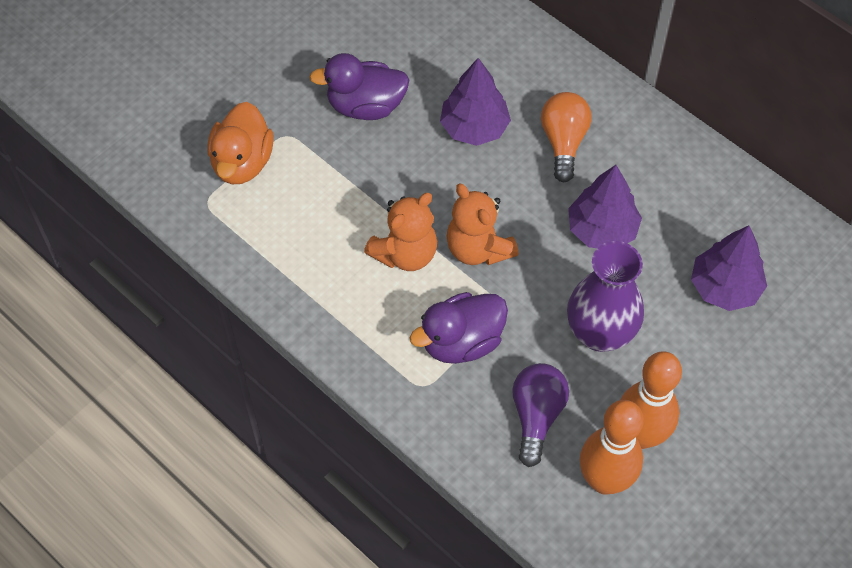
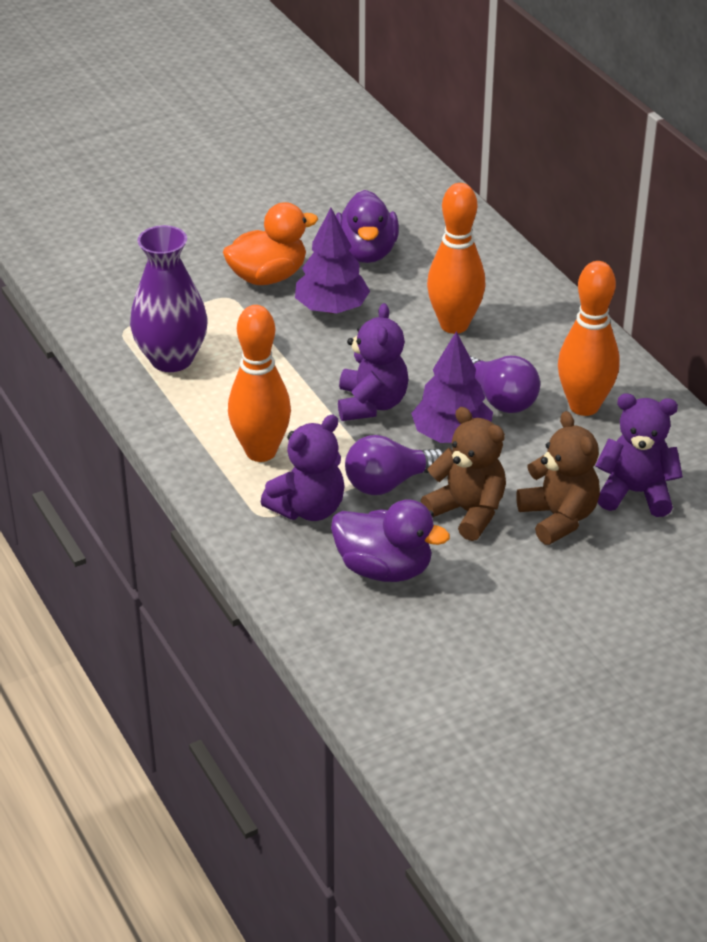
brown teddy bear: 0 -> 2
orange bowling pin: 2 -> 3
orange light bulb: 1 -> 0
orange teddy bear: 2 -> 0
purple light bulb: 1 -> 2
purple teddy bear: 0 -> 3
purple tree: 3 -> 2

